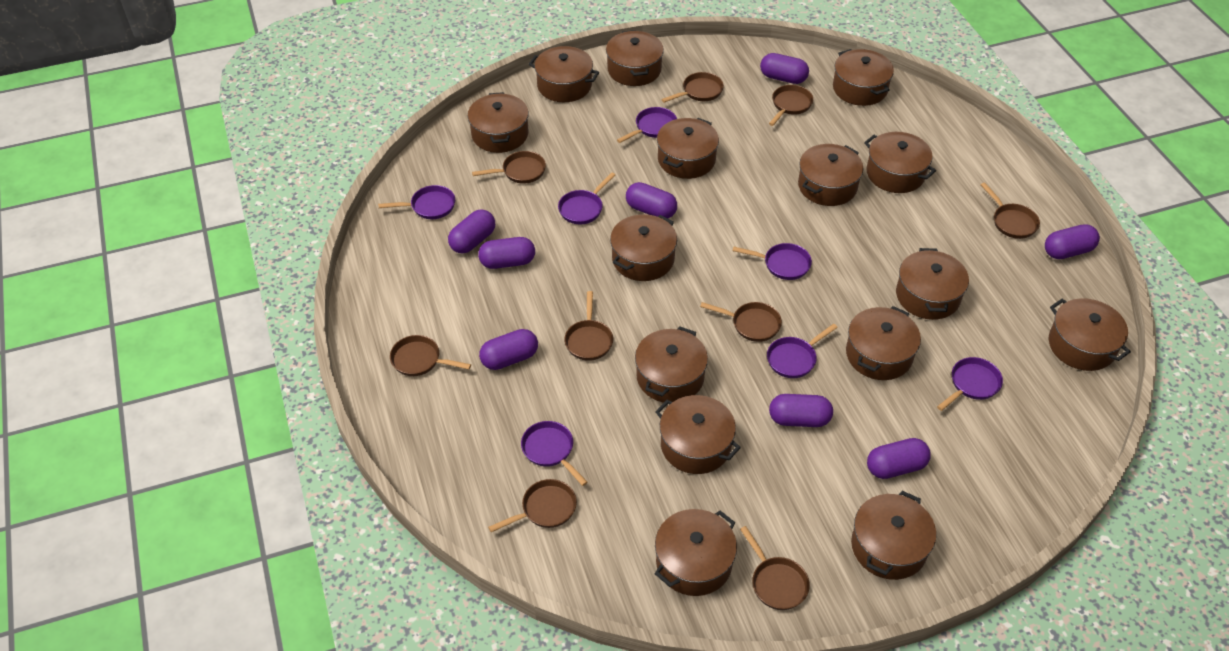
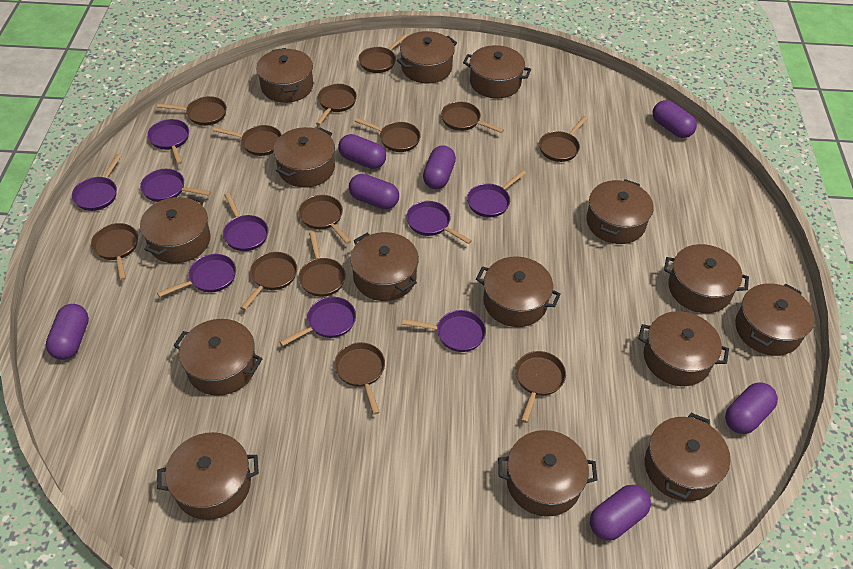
brown pan: 9 -> 13
purple capsule: 8 -> 7
purple pan: 7 -> 9

